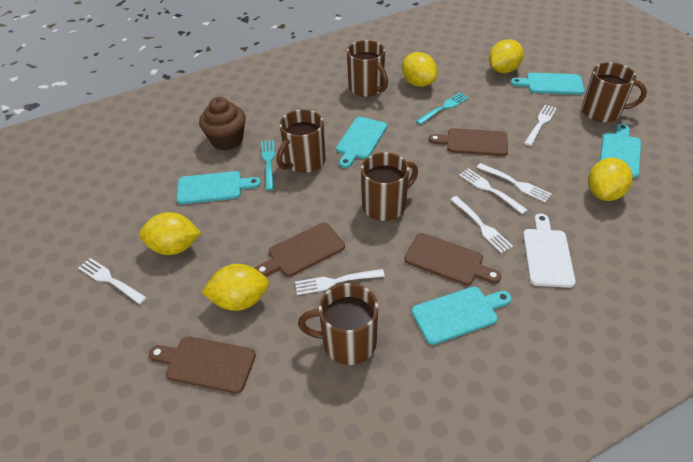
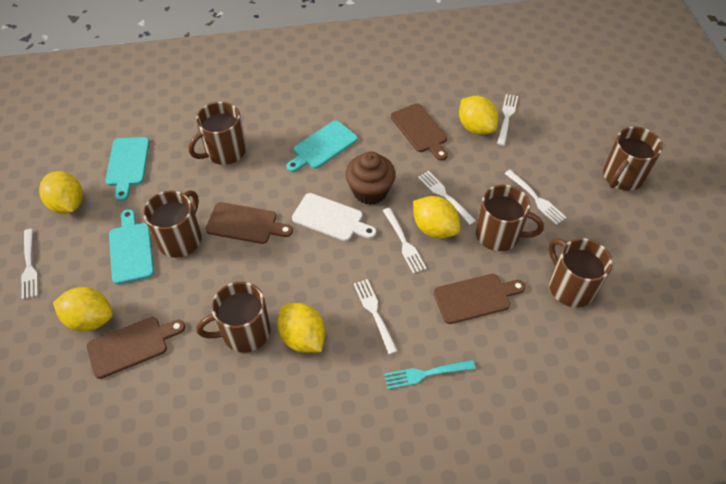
brown mug: 5 -> 6
turquoise cutting board: 5 -> 3
turquoise fork: 2 -> 1

